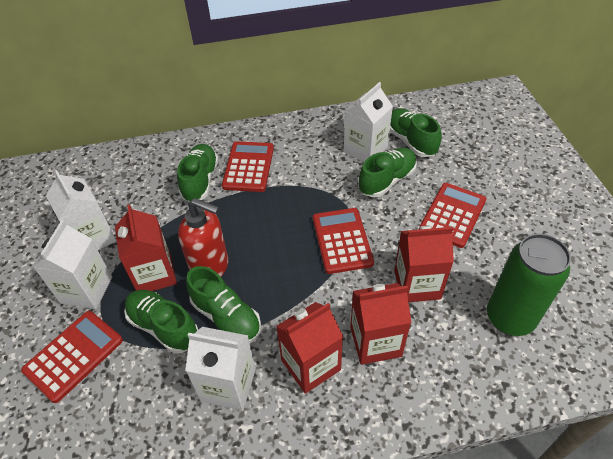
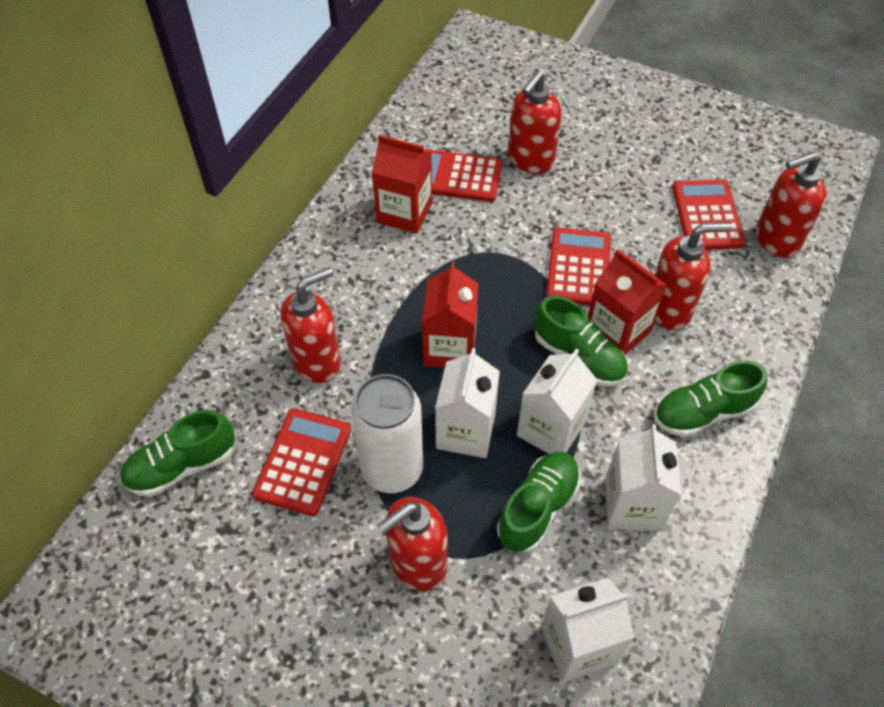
green can: 1 -> 0
green shoe: 5 -> 4
red carton: 4 -> 3
red soap dispenser: 1 -> 5
white can: 0 -> 1

